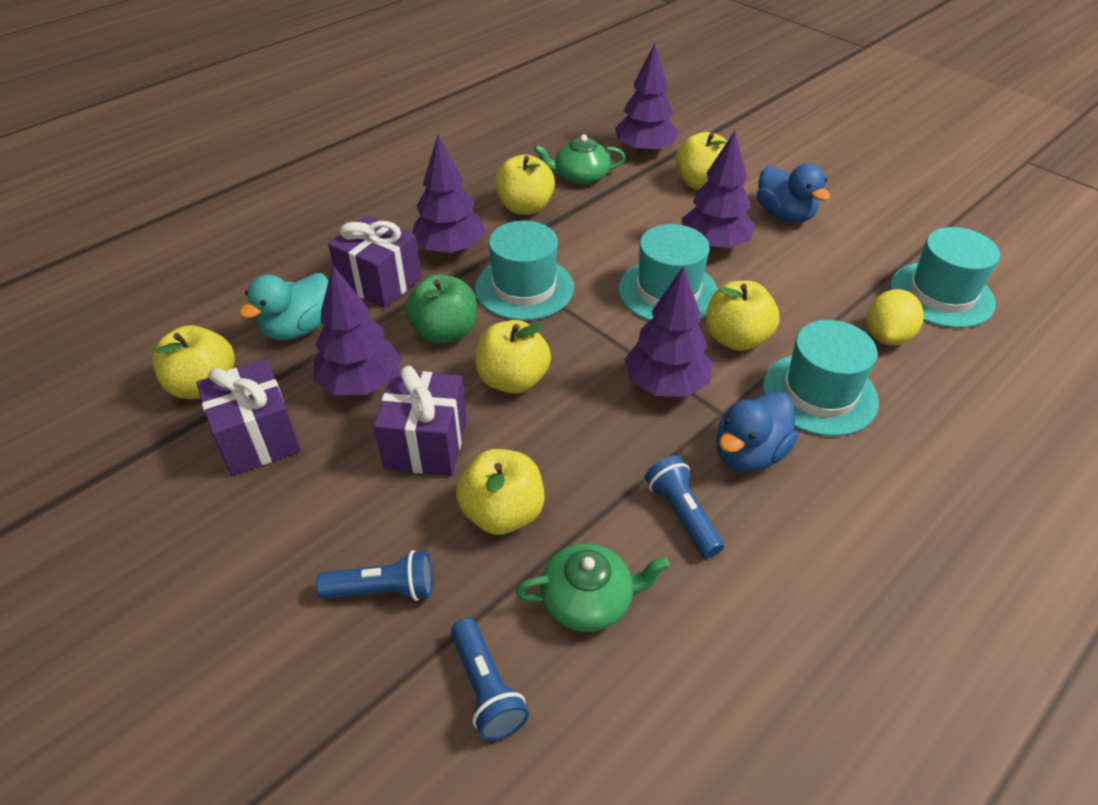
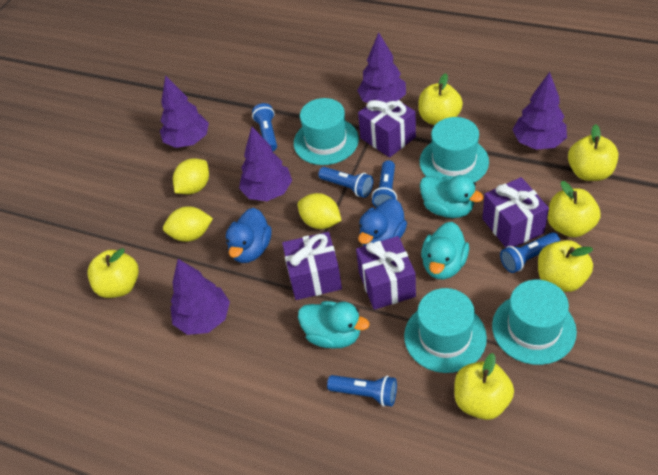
blue flashlight: 3 -> 5
green apple: 1 -> 0
green teapot: 2 -> 0
purple gift: 3 -> 4
turquoise duck: 1 -> 3
yellow lemon: 1 -> 3

